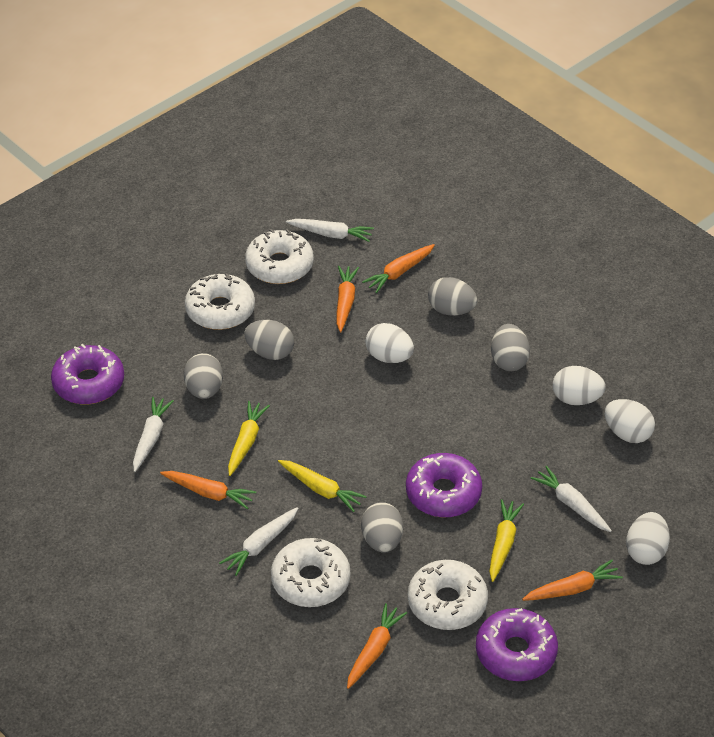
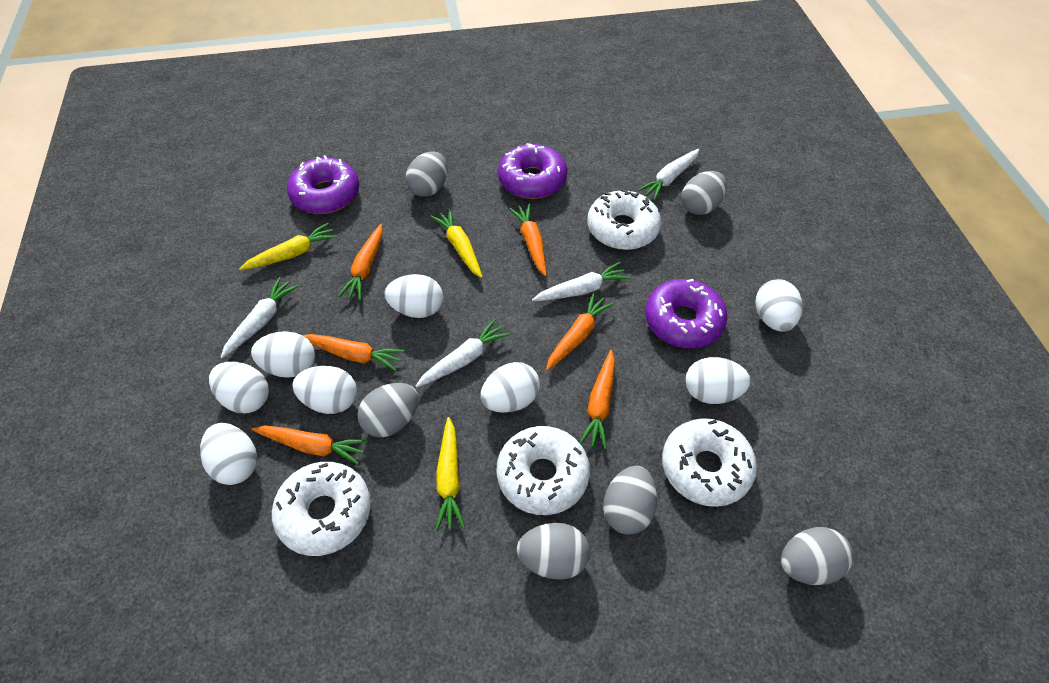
grey egg: 5 -> 6
orange carrot: 5 -> 6
white egg: 4 -> 8

